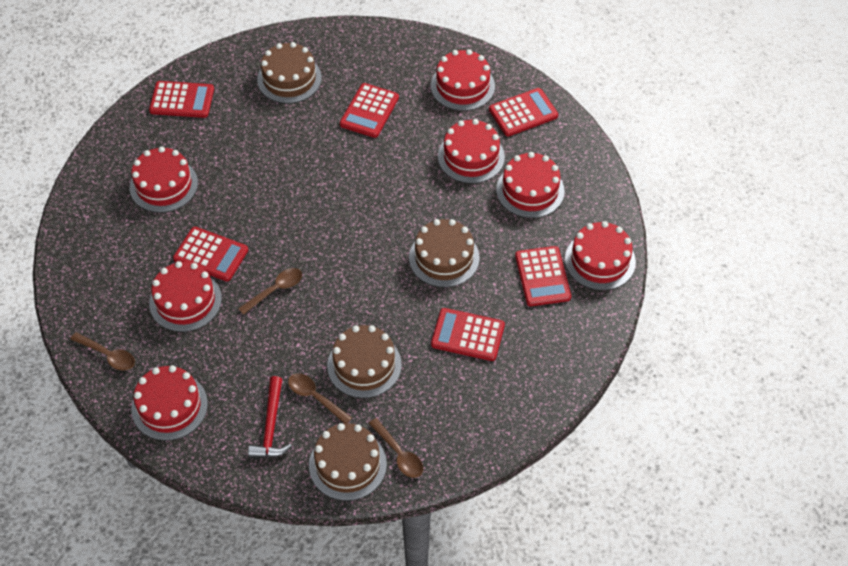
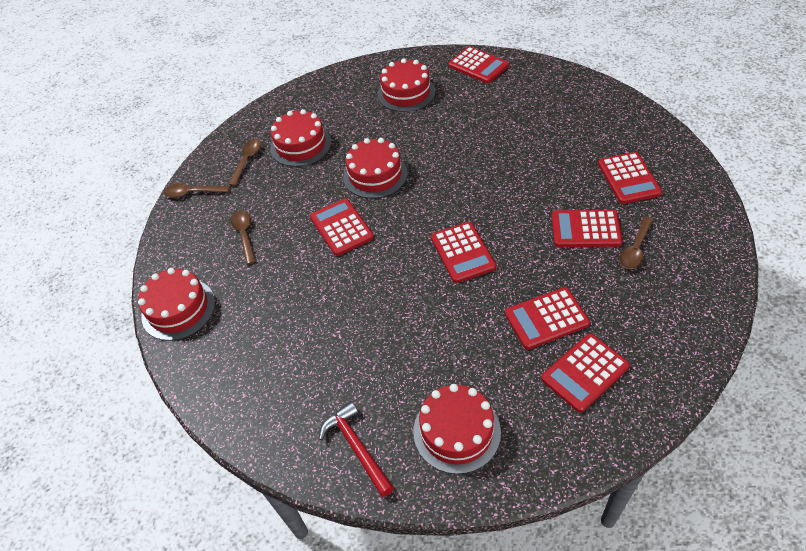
brown cake: 4 -> 0
red cake: 7 -> 5
red calculator: 6 -> 7

